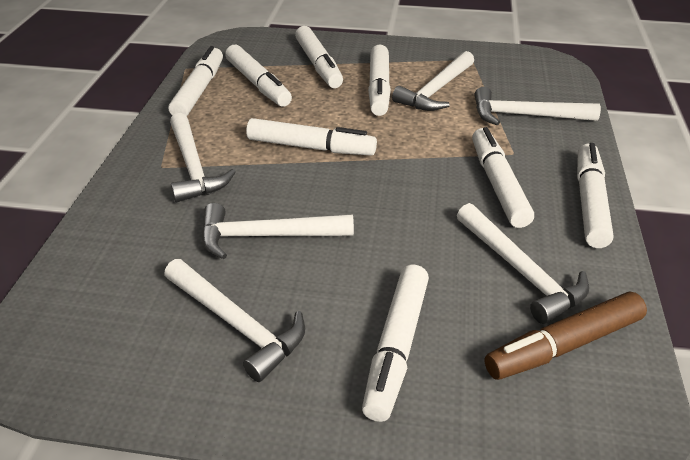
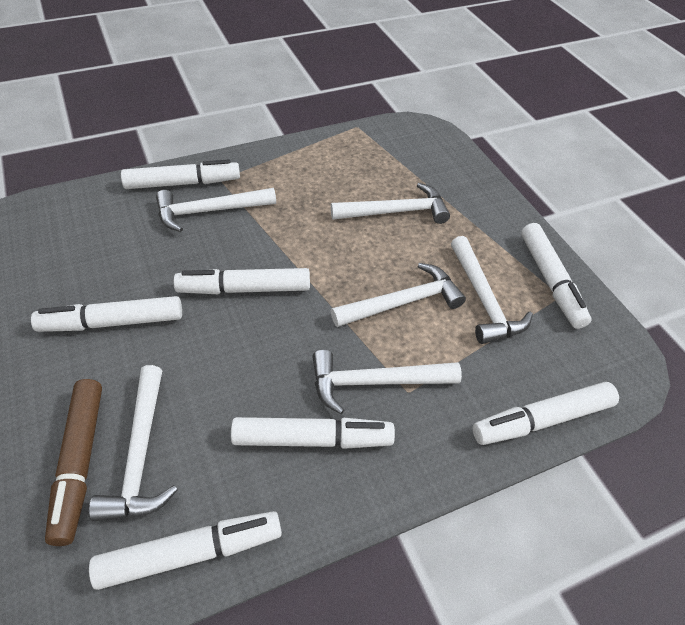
white marker: 8 -> 7

